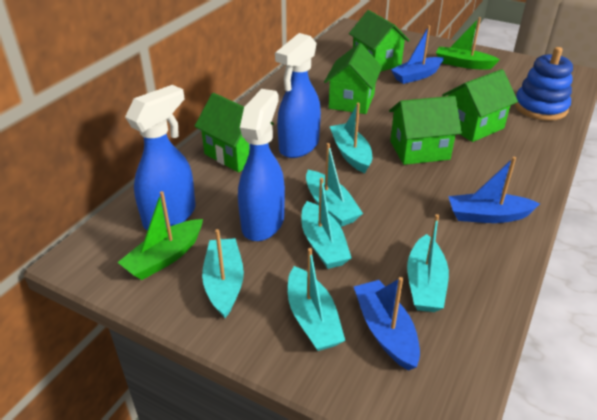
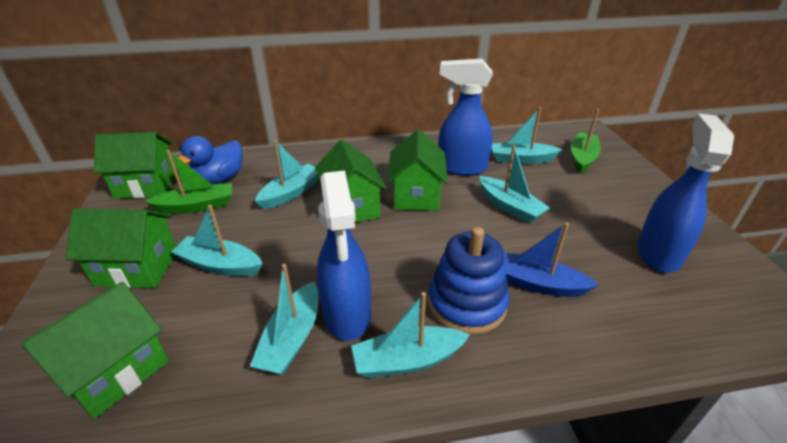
blue boat: 3 -> 1
blue duck: 0 -> 1

